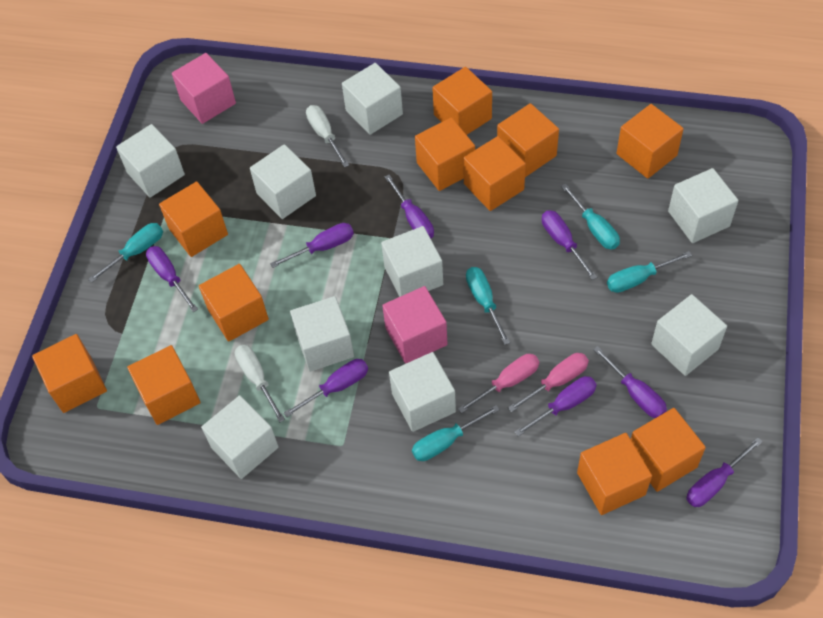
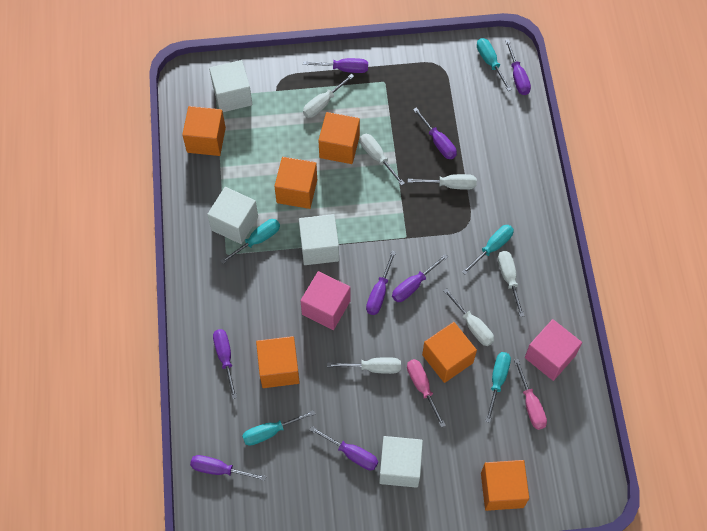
orange cube: 11 -> 6
white cube: 9 -> 4
white screwdriver: 2 -> 6

